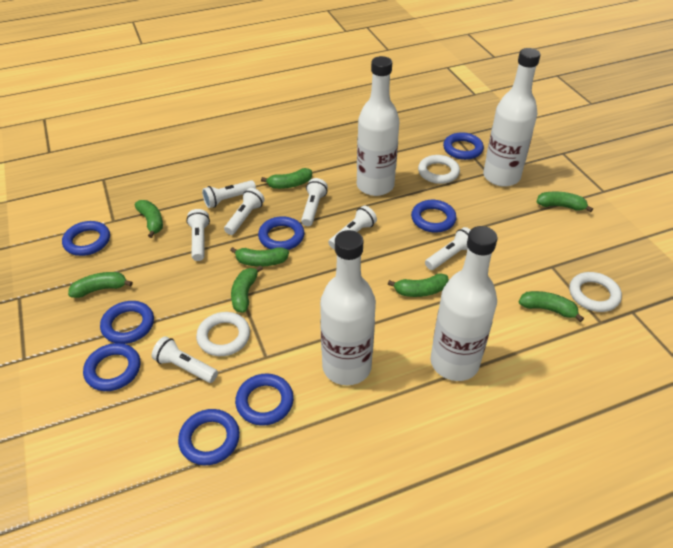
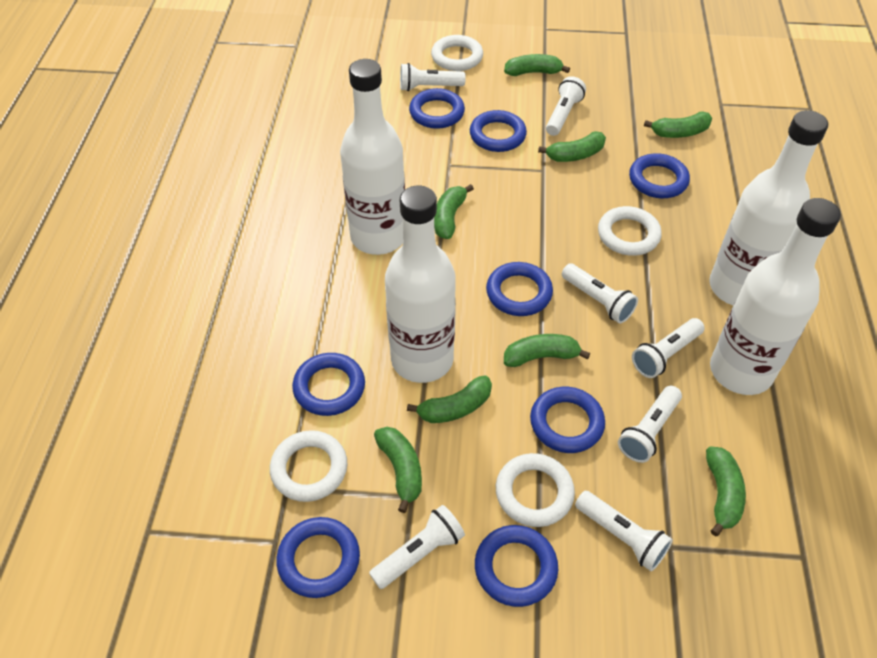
white ring: 3 -> 4

